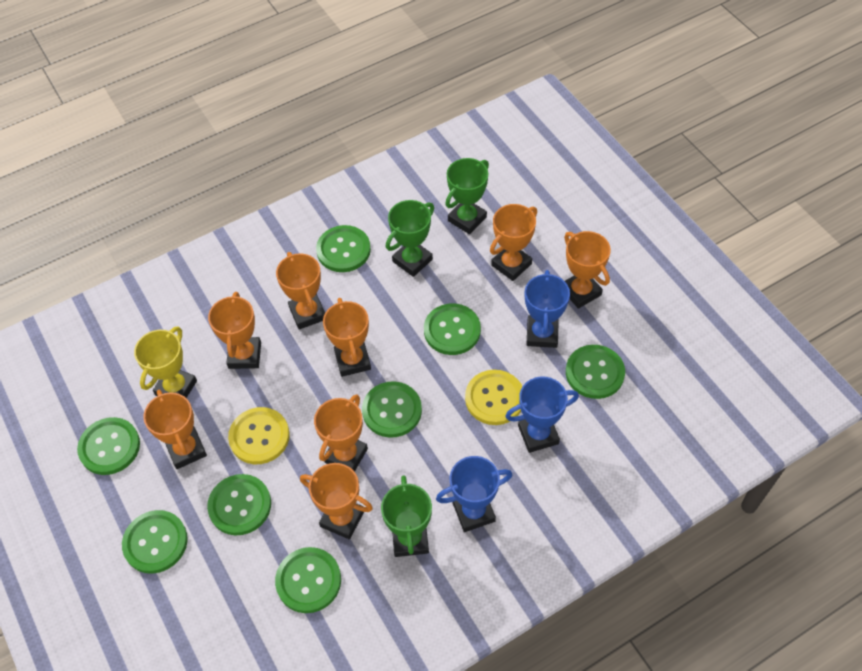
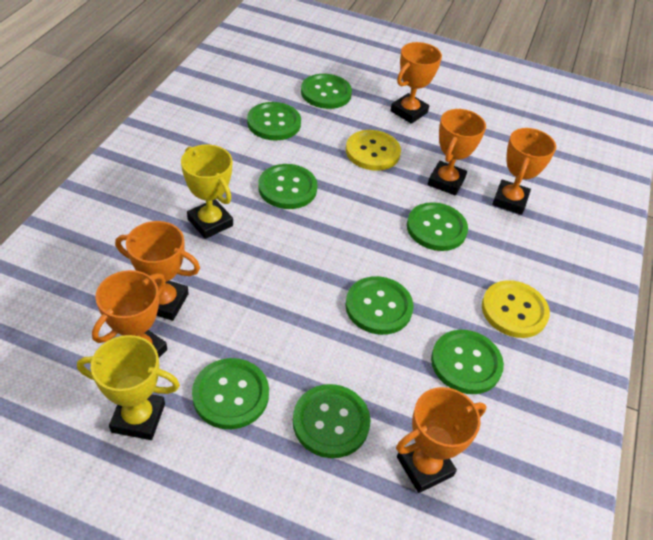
blue trophy: 3 -> 0
green trophy: 3 -> 0
orange trophy: 8 -> 6
yellow trophy: 1 -> 2

